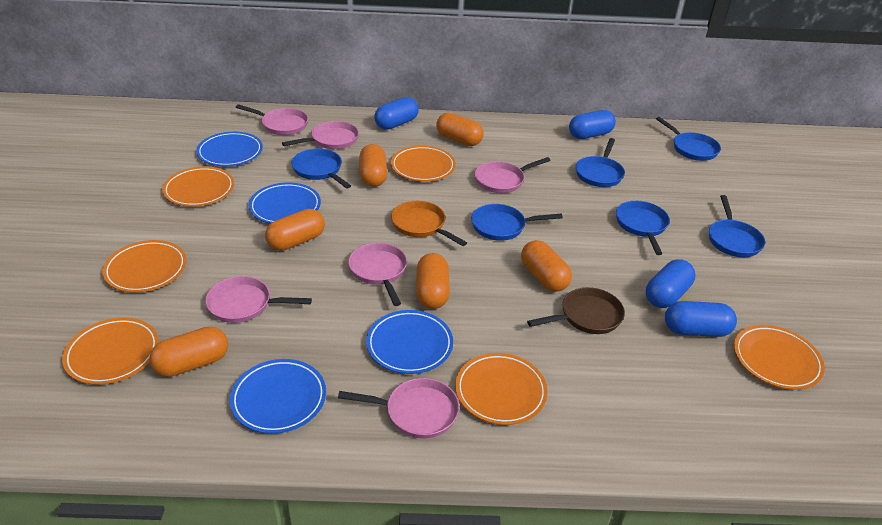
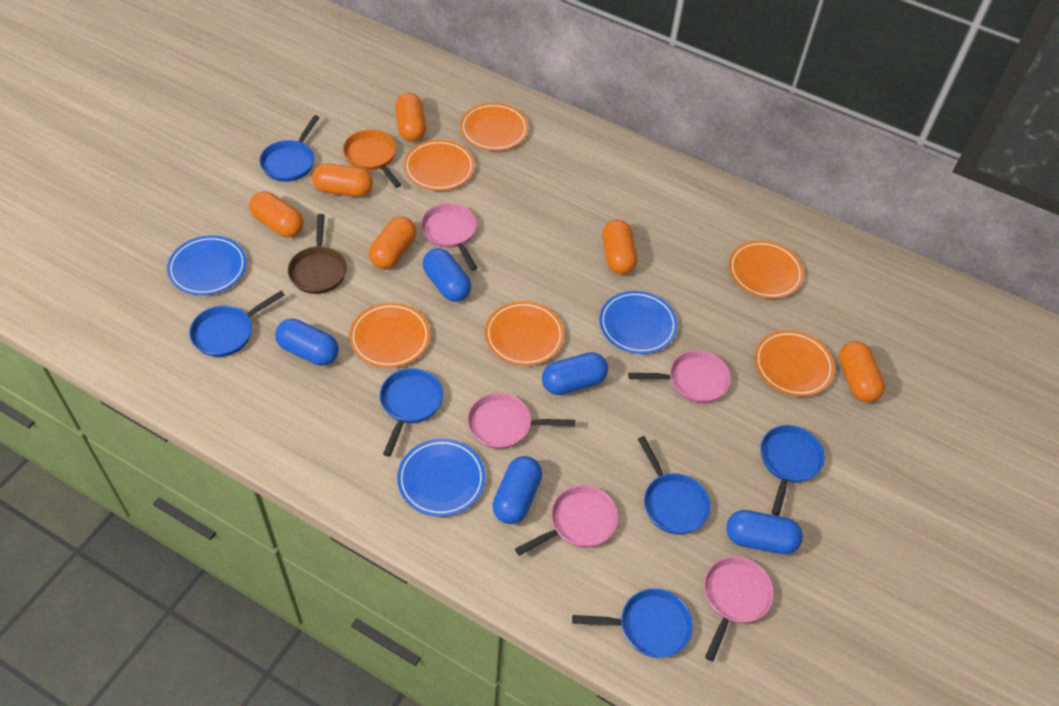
blue capsule: 4 -> 5
blue plate: 4 -> 3
pink pan: 6 -> 5

